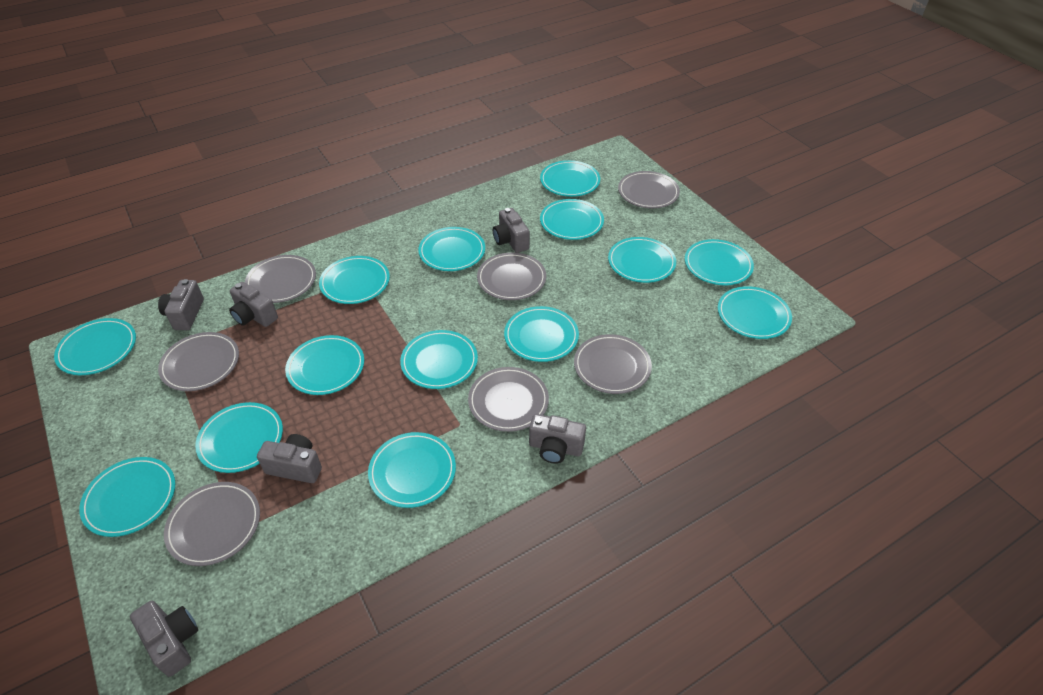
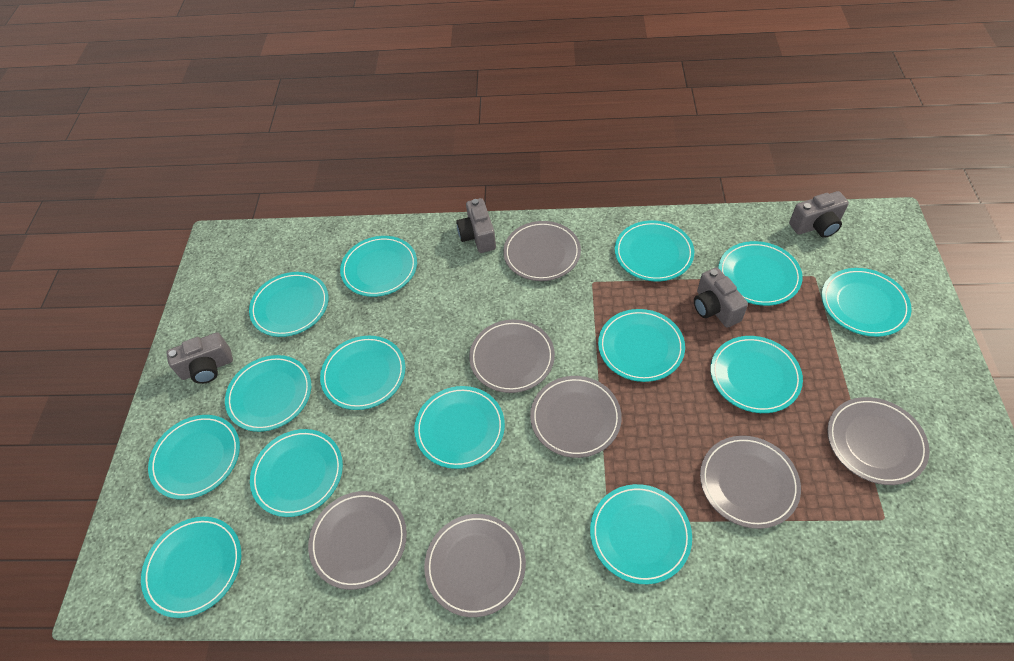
grey camera: 6 -> 4

